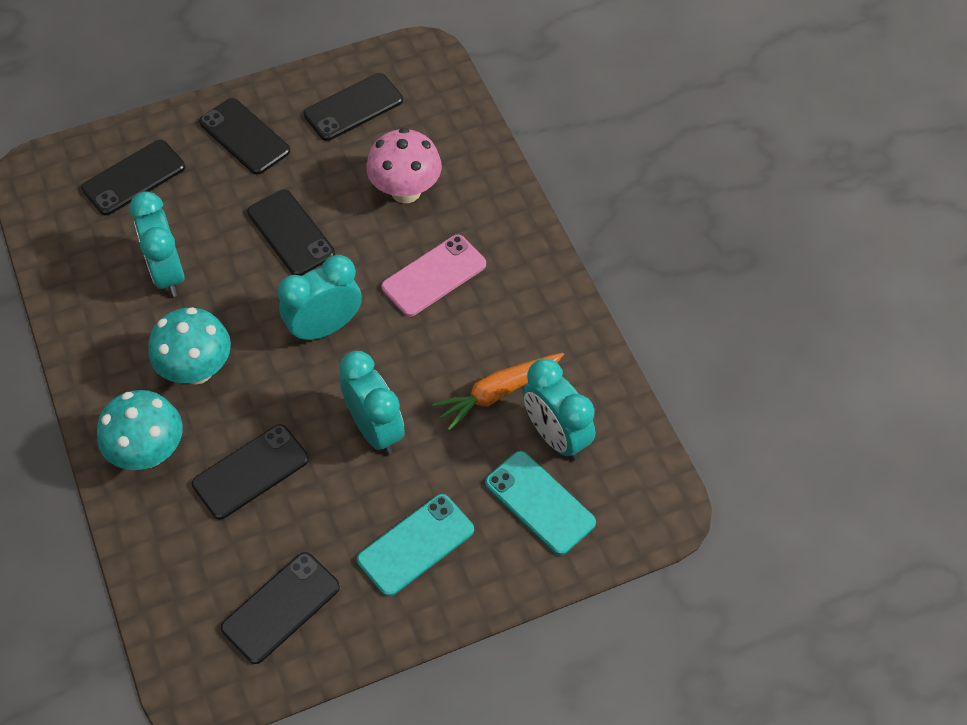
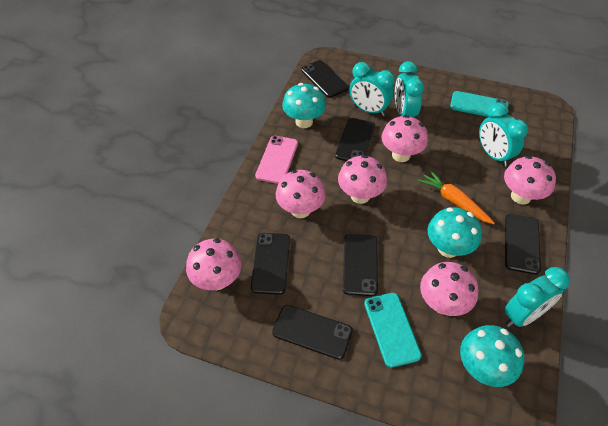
pink mushroom: 1 -> 6
turquoise mushroom: 2 -> 3

